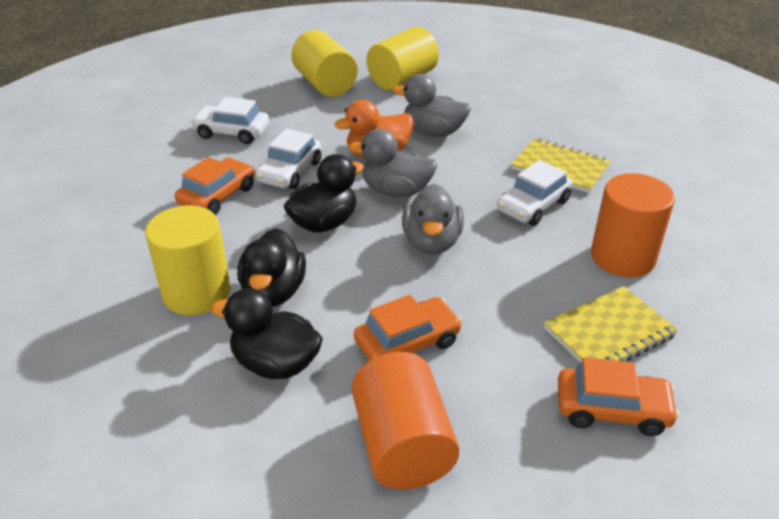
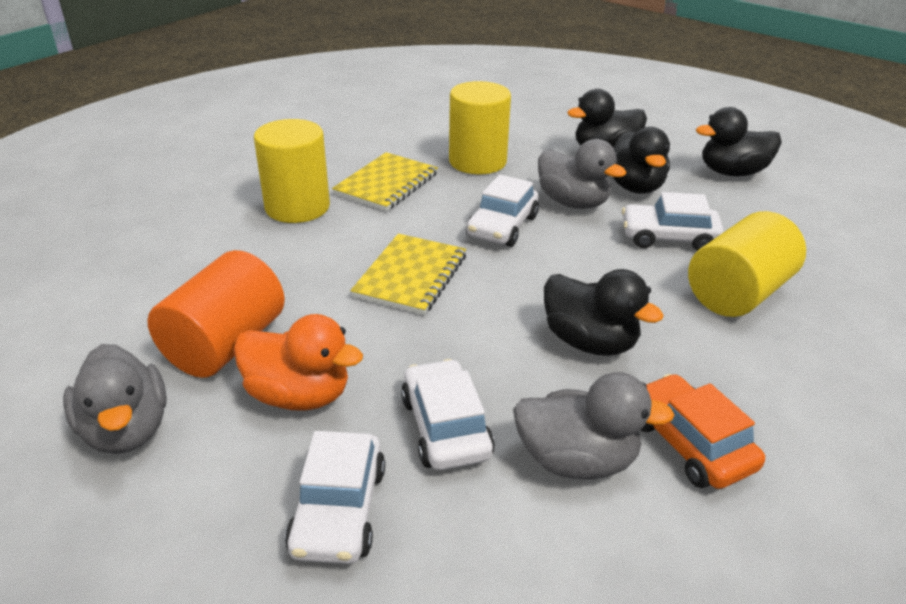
black duck: 3 -> 4
orange car: 3 -> 1
orange cylinder: 2 -> 1
white car: 3 -> 4

